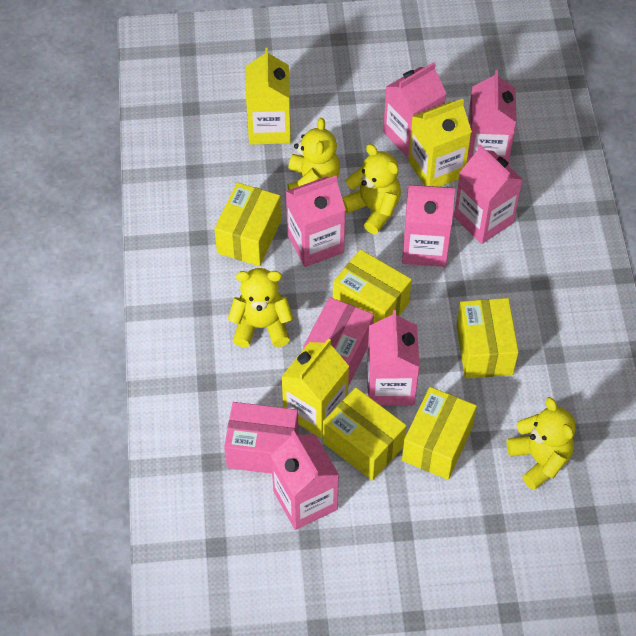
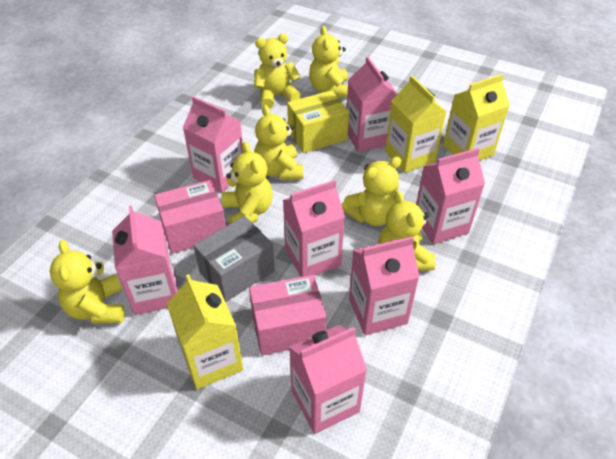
grey box: 0 -> 1
yellow box: 5 -> 1
yellow teddy bear: 4 -> 7

